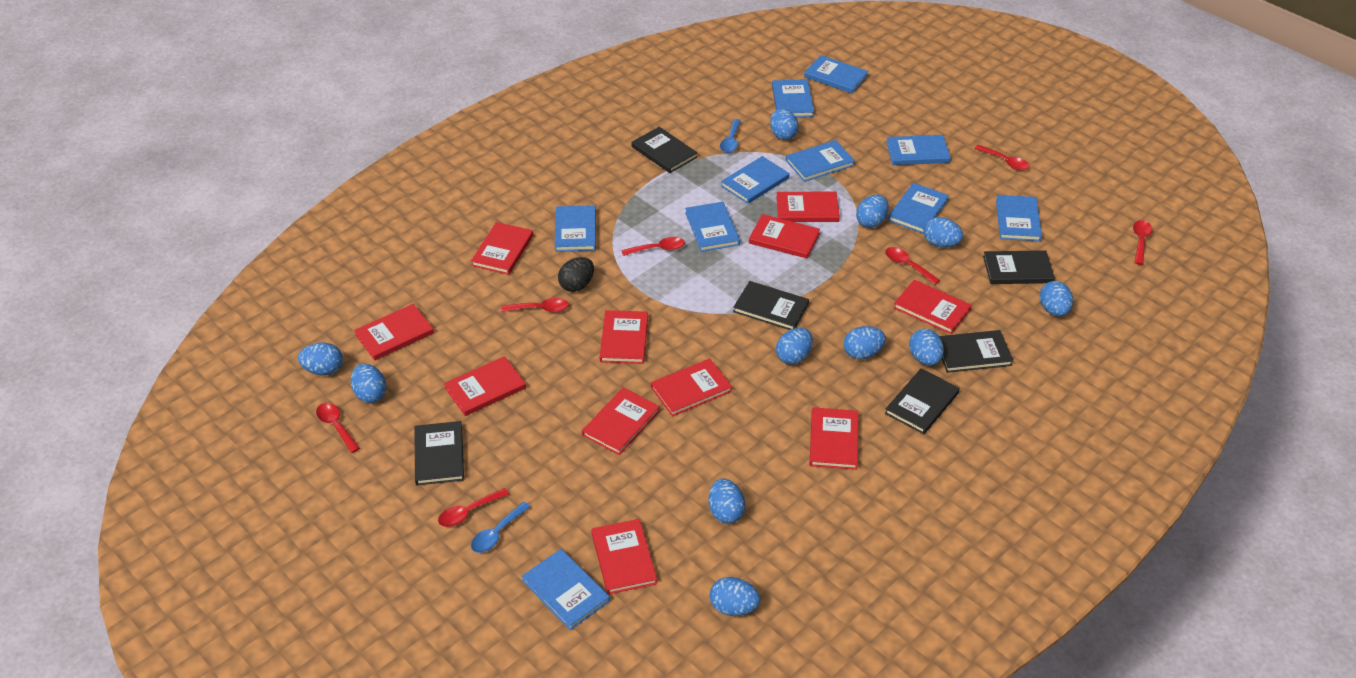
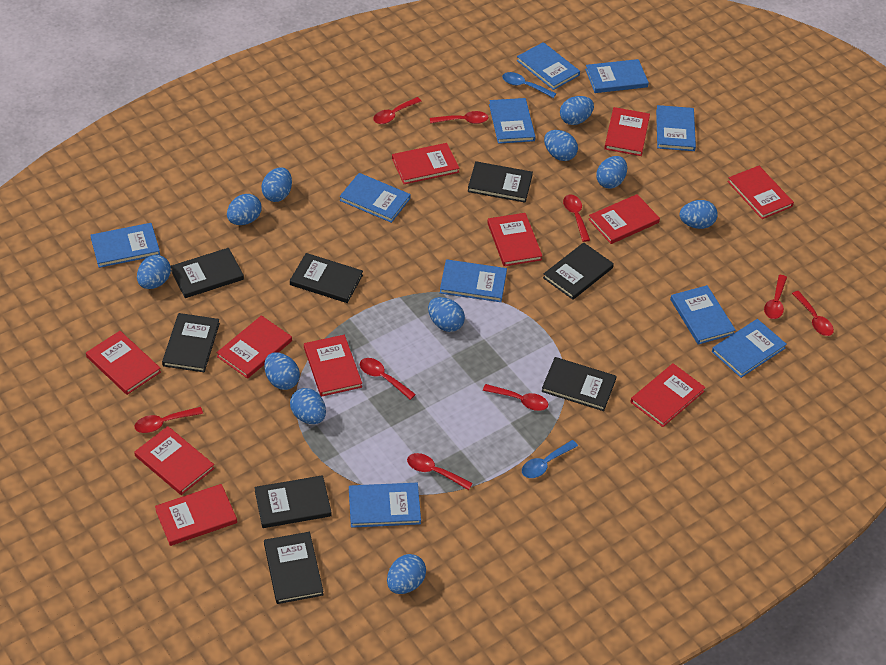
black book: 6 -> 8
black egg: 1 -> 0
red spoon: 7 -> 9

